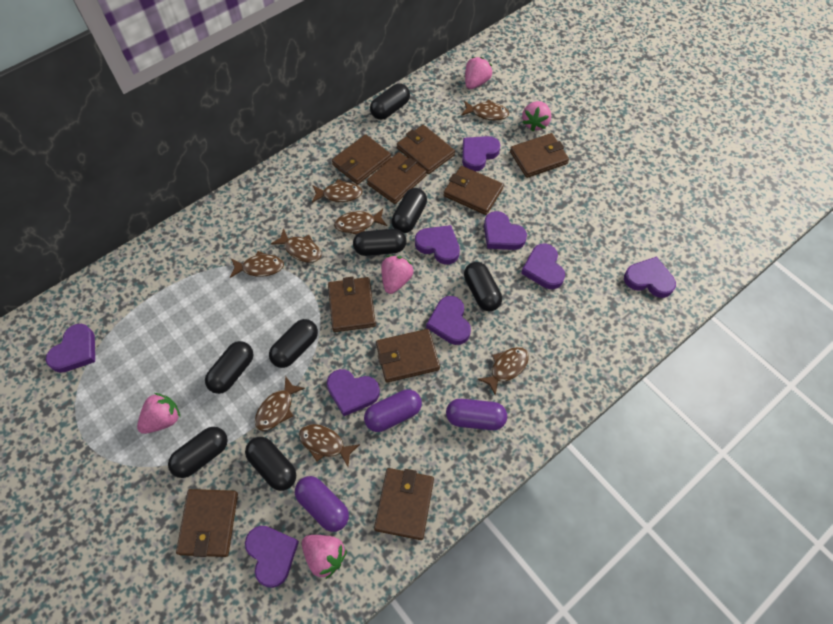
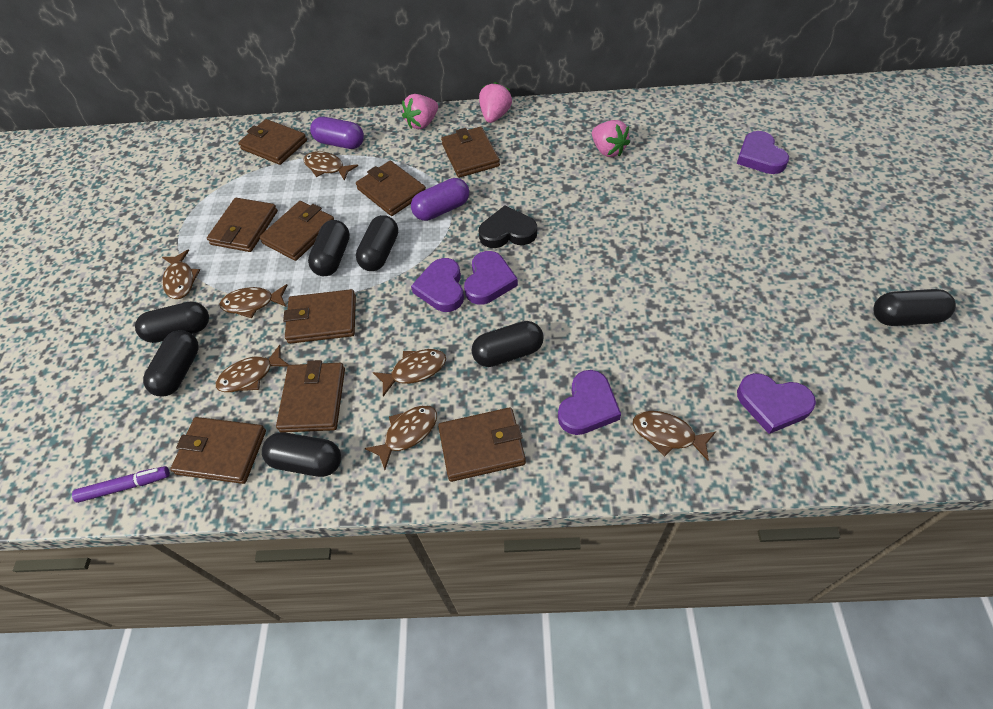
black capsule: 8 -> 7
black heart: 0 -> 1
brown fish: 8 -> 7
pink strawberry: 5 -> 3
purple capsule: 3 -> 2
purple heart: 9 -> 5
purple marker: 0 -> 1

